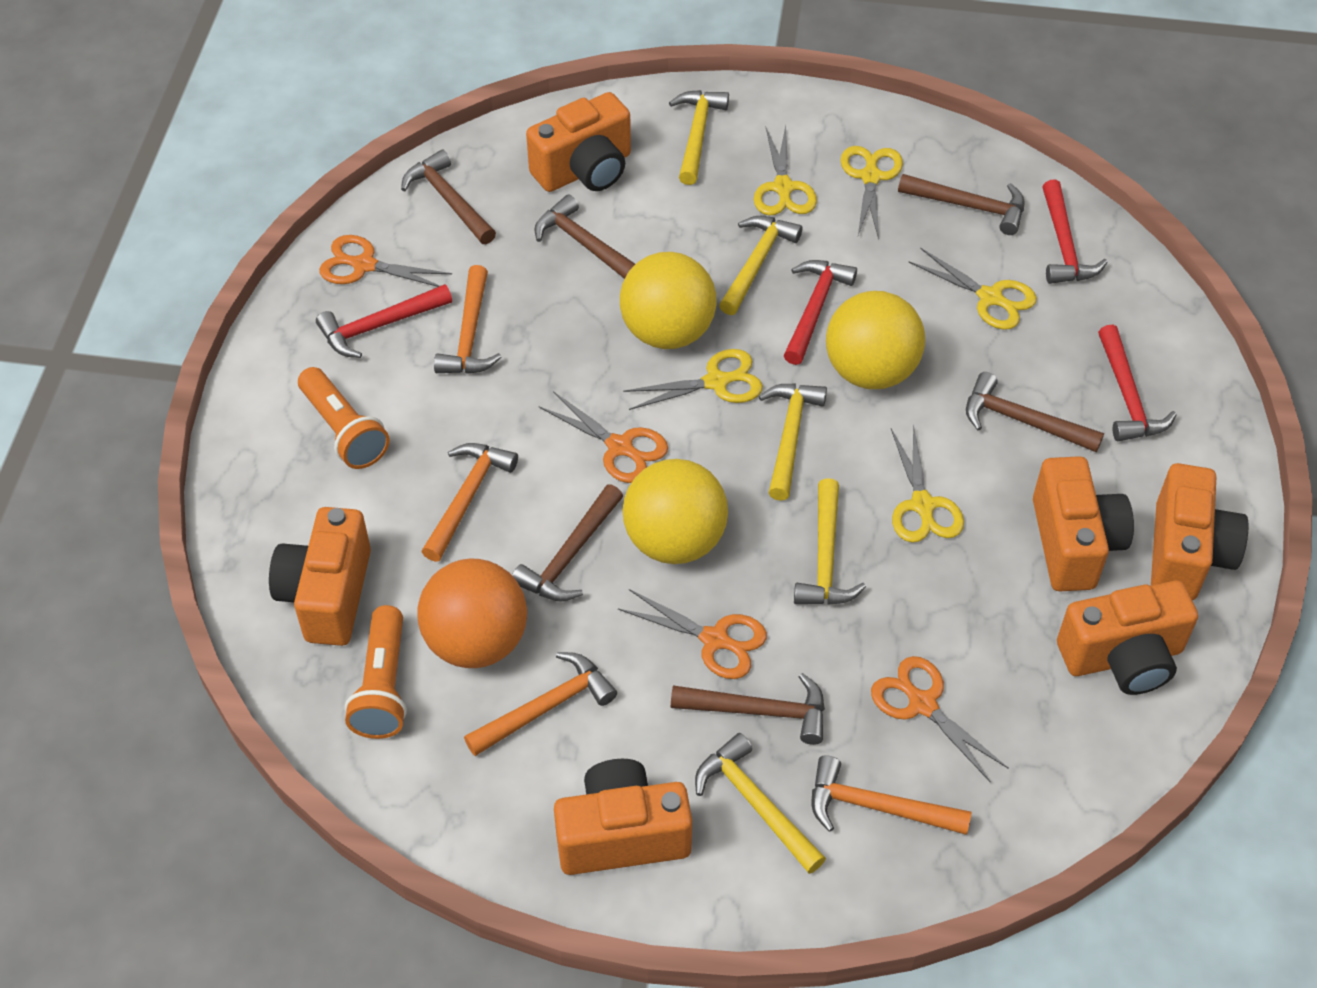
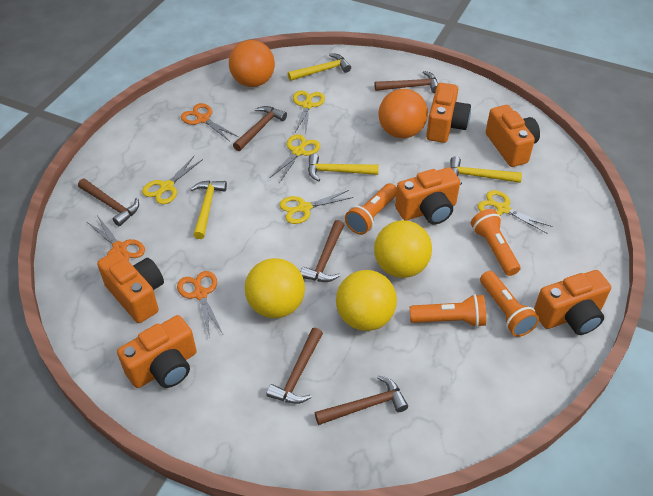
orange ball: 1 -> 2
orange flashlight: 2 -> 4
orange hammer: 4 -> 0
orange scissors: 4 -> 3
red hammer: 4 -> 0
yellow hammer: 5 -> 4

